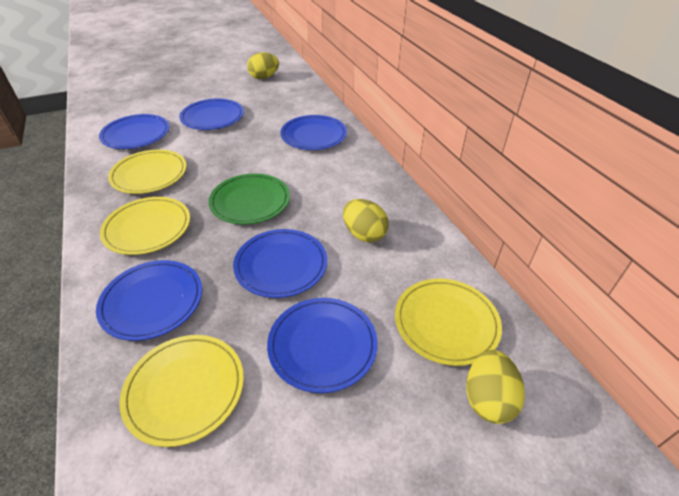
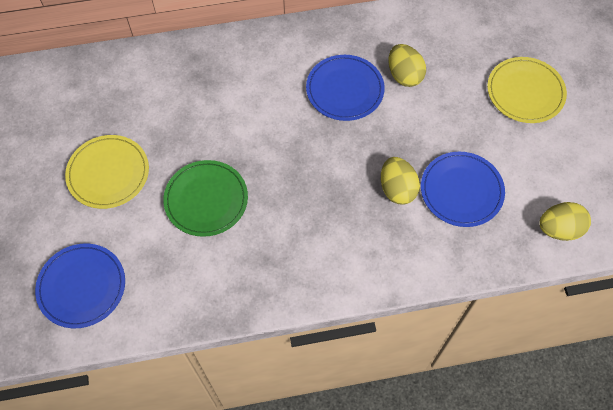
blue plate: 6 -> 3
yellow plate: 4 -> 2

